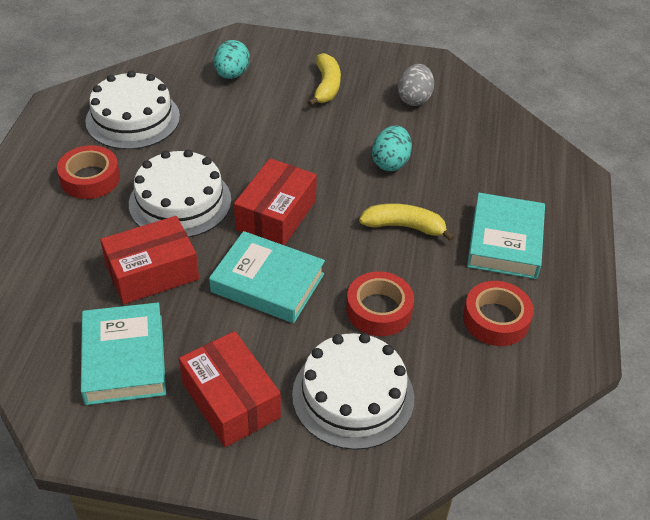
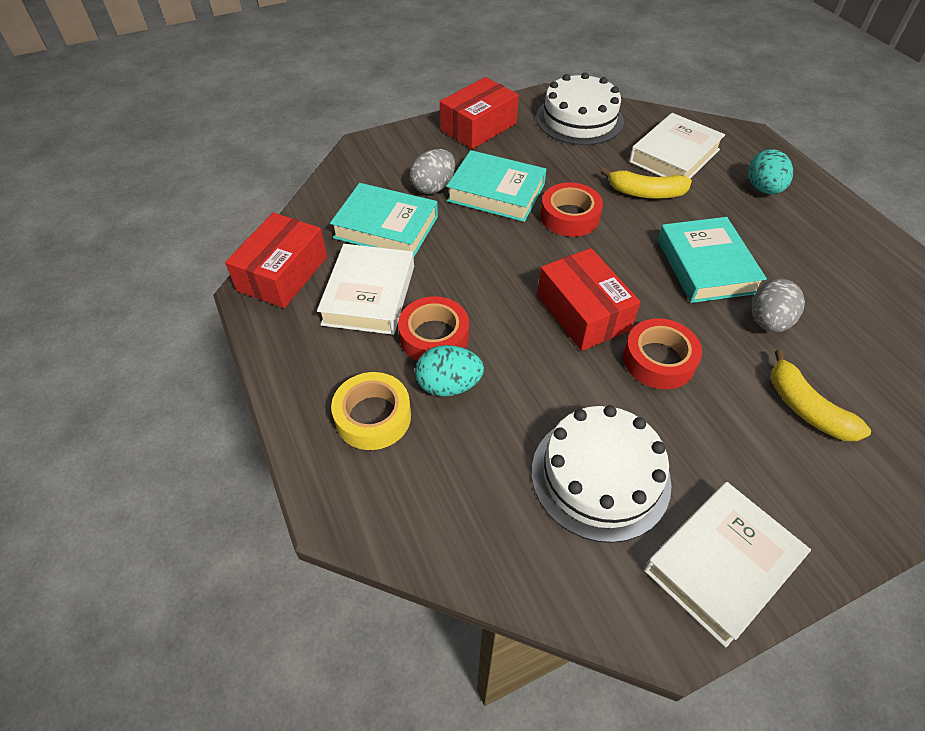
grey egg: 1 -> 2
white book: 0 -> 3
white cake: 3 -> 2
yellow tape: 0 -> 1

